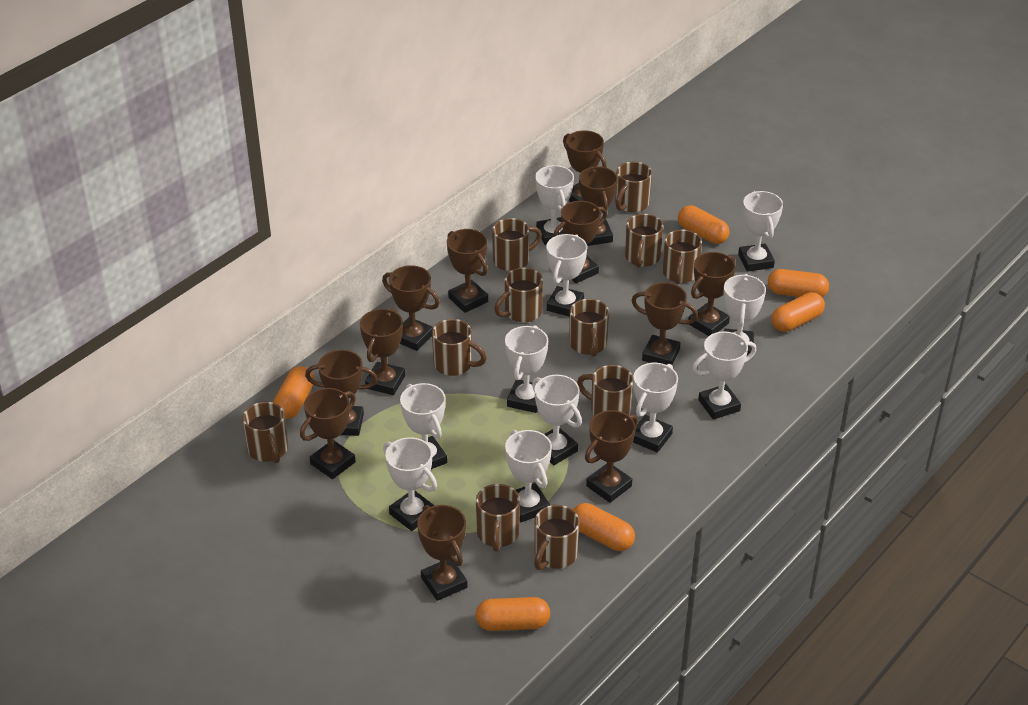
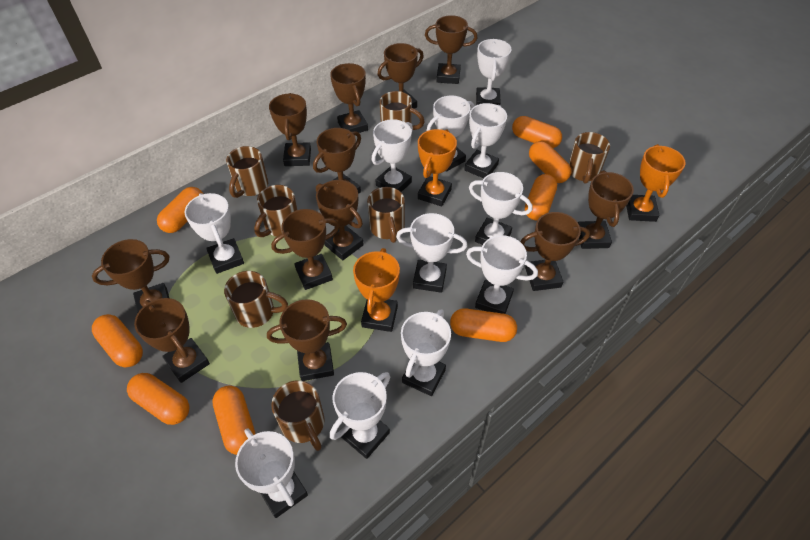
brown mug: 11 -> 7
orange capsule: 6 -> 8
orange trophy: 0 -> 3

